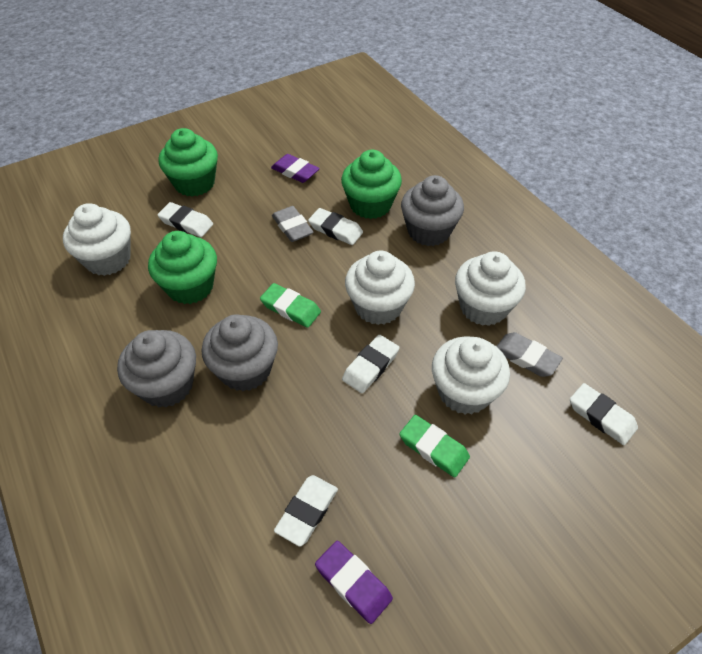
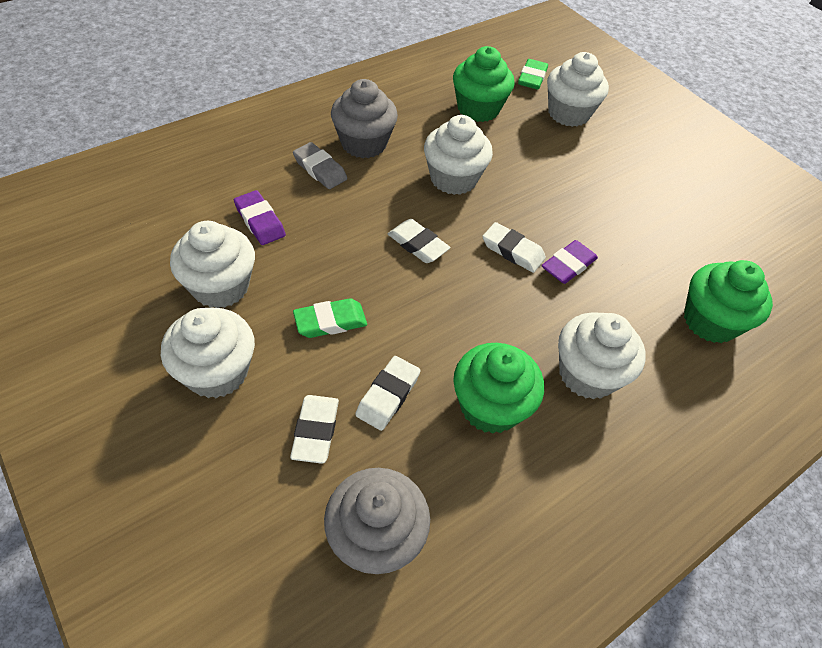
grey cupcake: 3 -> 2
grey eraser: 2 -> 1
white cupcake: 4 -> 5
white eraser: 5 -> 4

